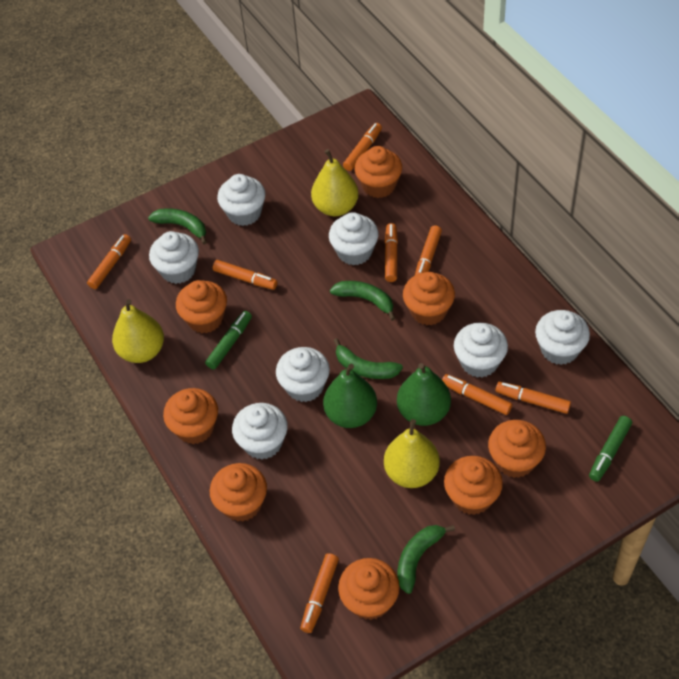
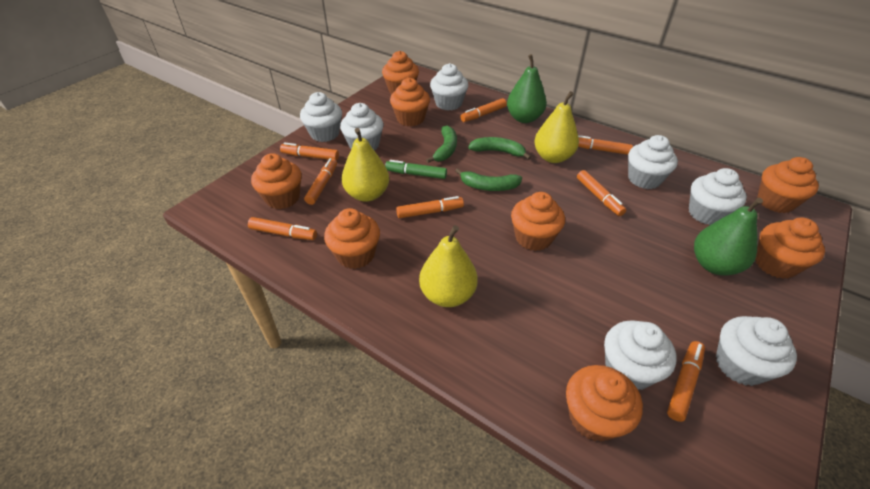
green banana: 4 -> 3
green marker: 2 -> 1

